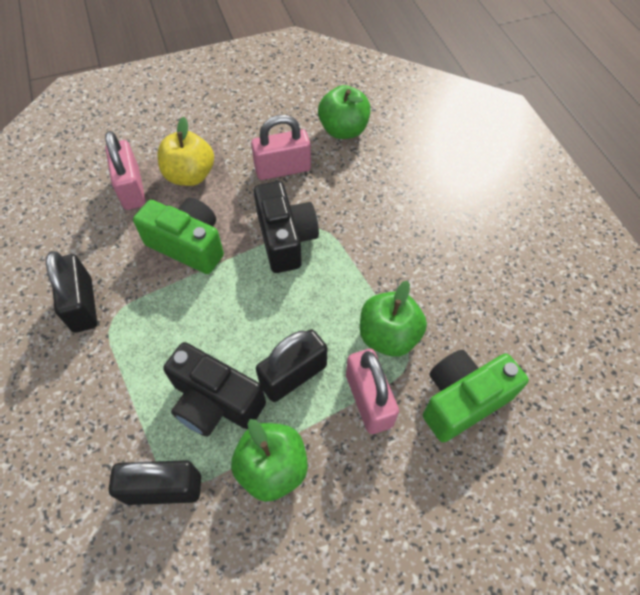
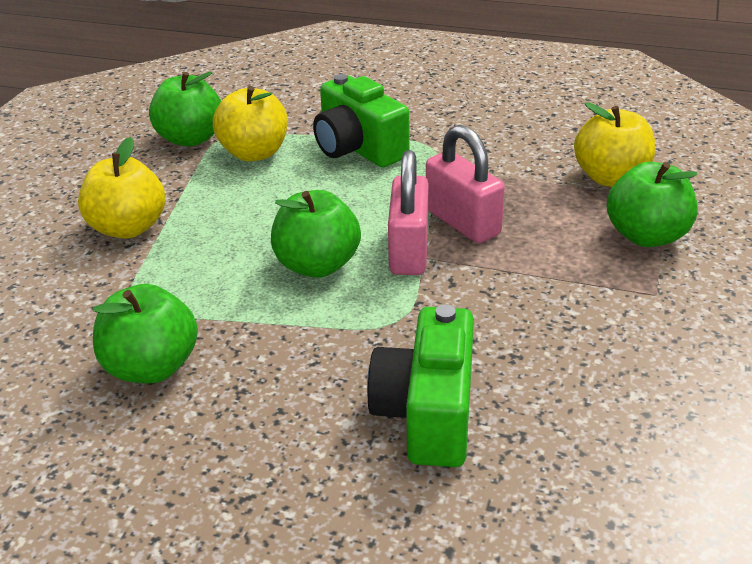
black camera: 2 -> 0
black padlock: 3 -> 0
green apple: 3 -> 4
pink padlock: 3 -> 2
yellow apple: 1 -> 3

